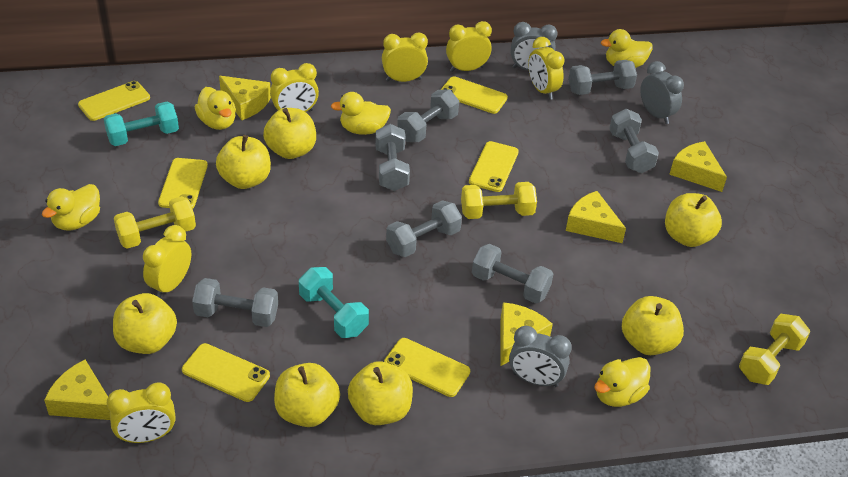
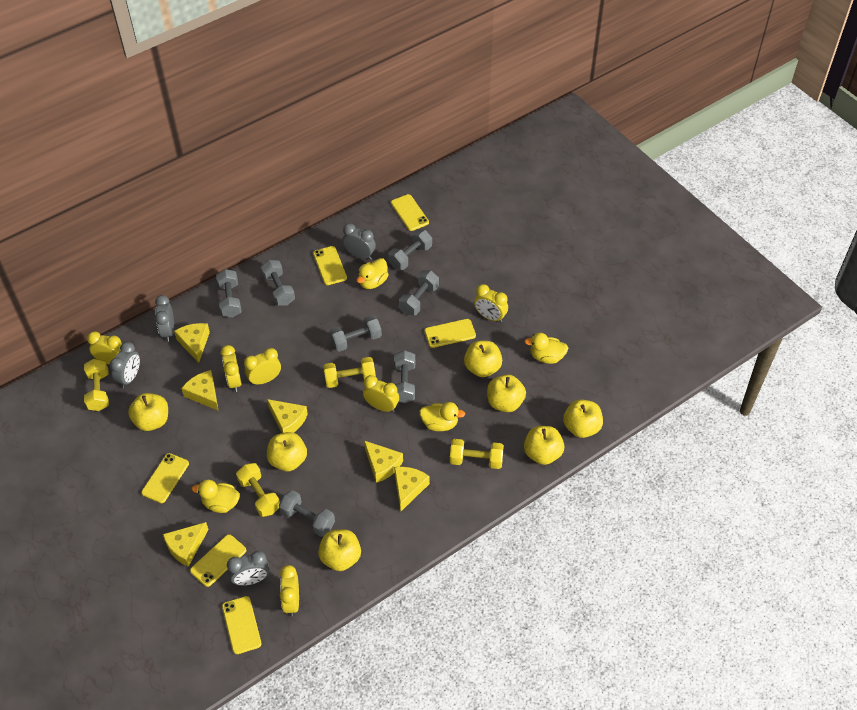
grey clock: 3 -> 4
turquoise dumbbell: 2 -> 0
yellow cheese: 5 -> 6
yellow duck: 5 -> 4
yellow dumbbell: 3 -> 4

